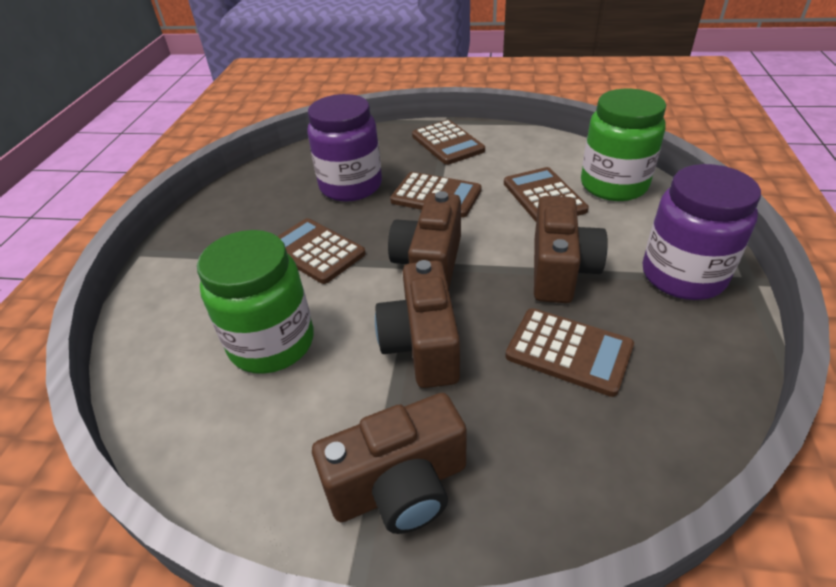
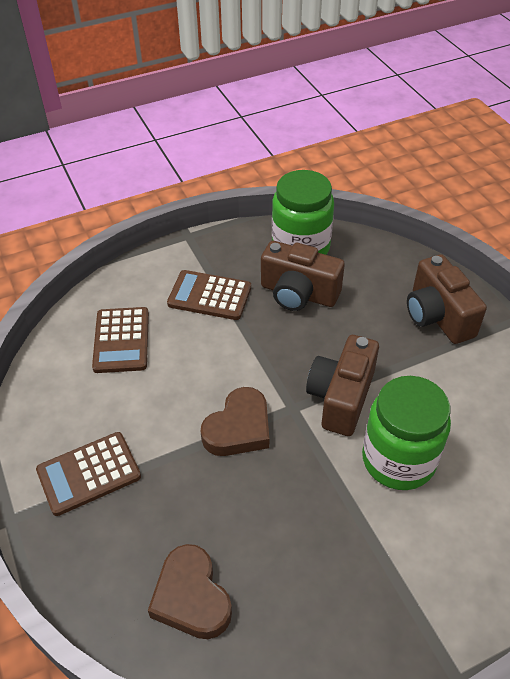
brown calculator: 5 -> 3
brown camera: 4 -> 3
brown heart: 0 -> 2
purple jar: 2 -> 0

